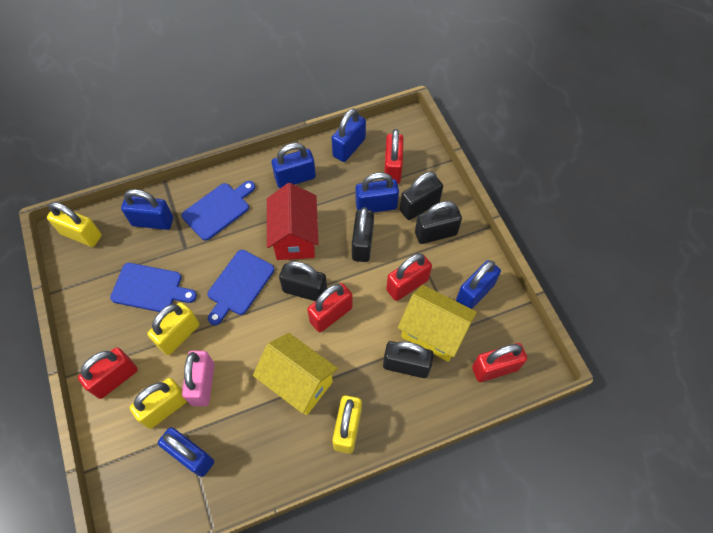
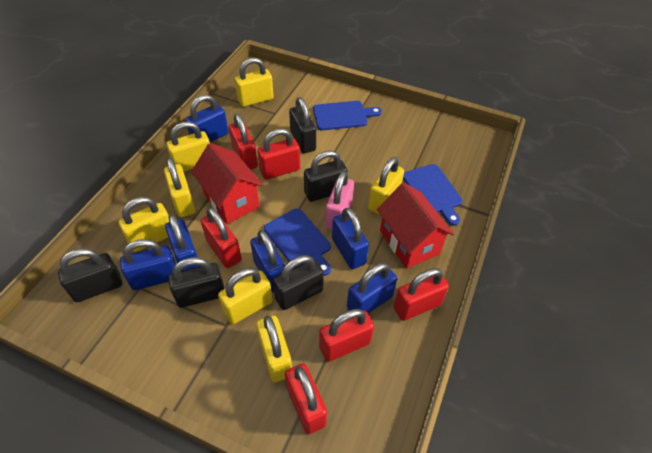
red house: 1 -> 2
red padlock: 5 -> 6
yellow house: 2 -> 0
yellow padlock: 4 -> 7

